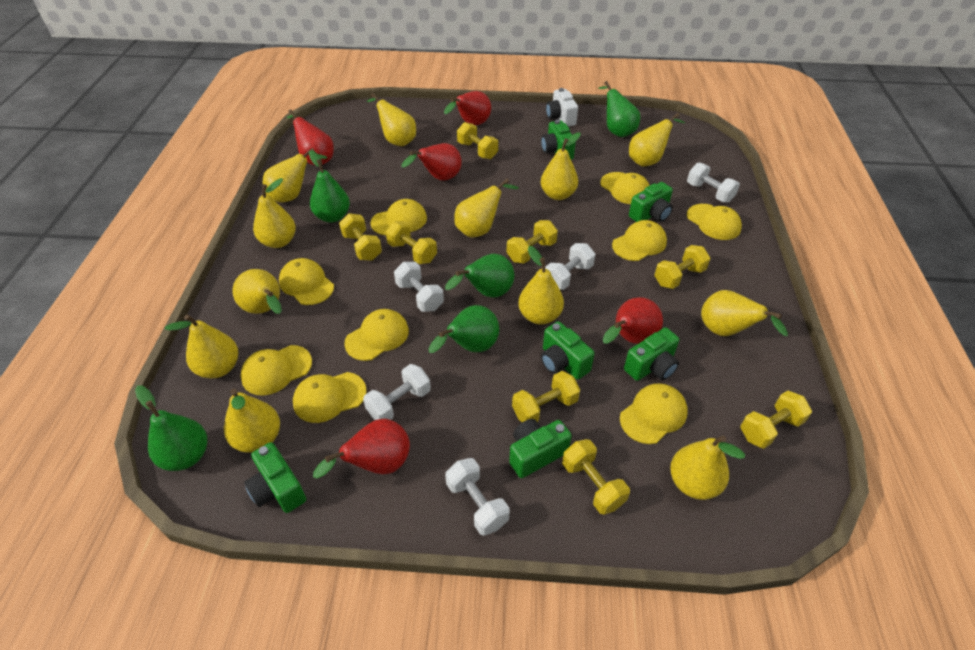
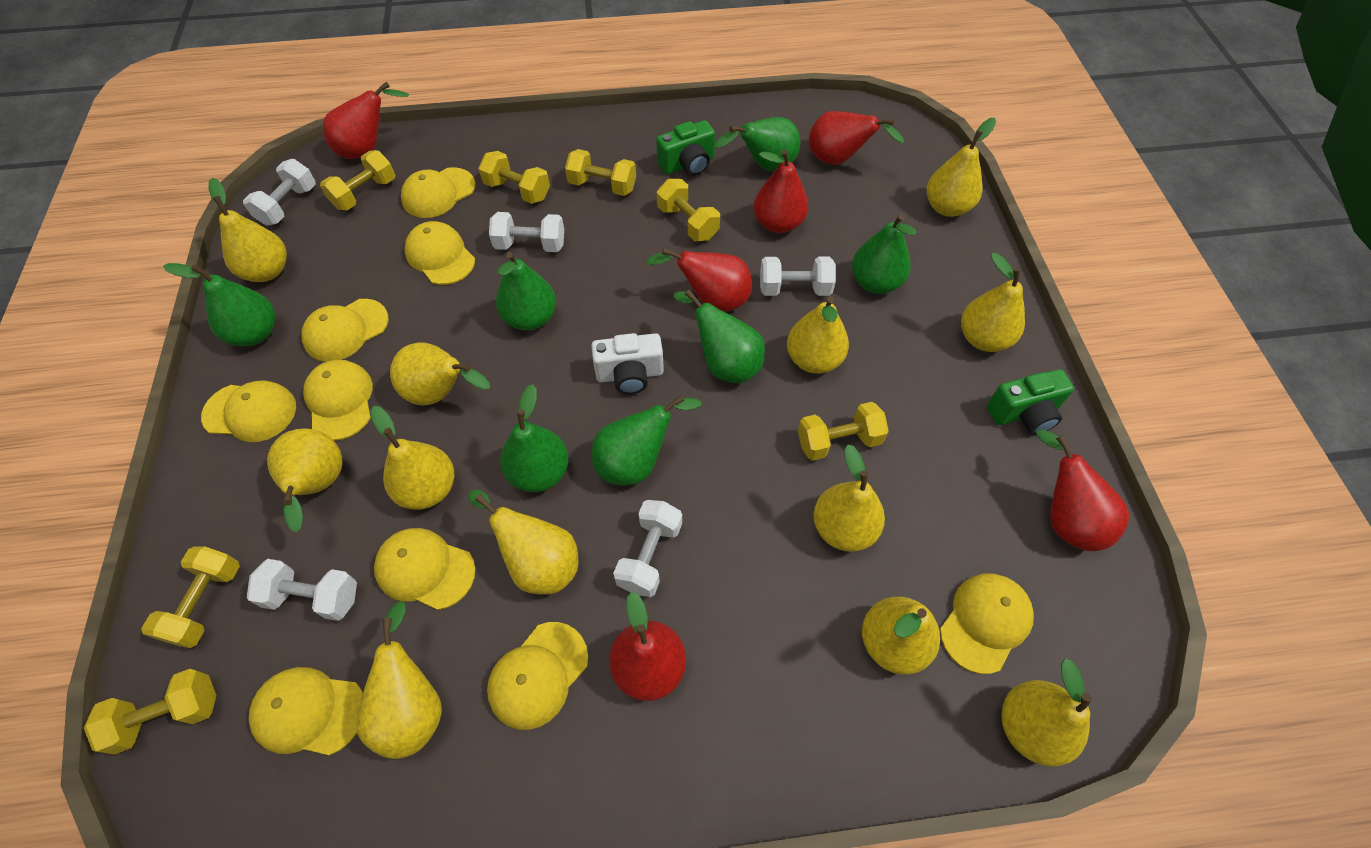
green camera: 6 -> 2
green pear: 5 -> 7
red pear: 5 -> 6
yellow dumbbell: 8 -> 7

